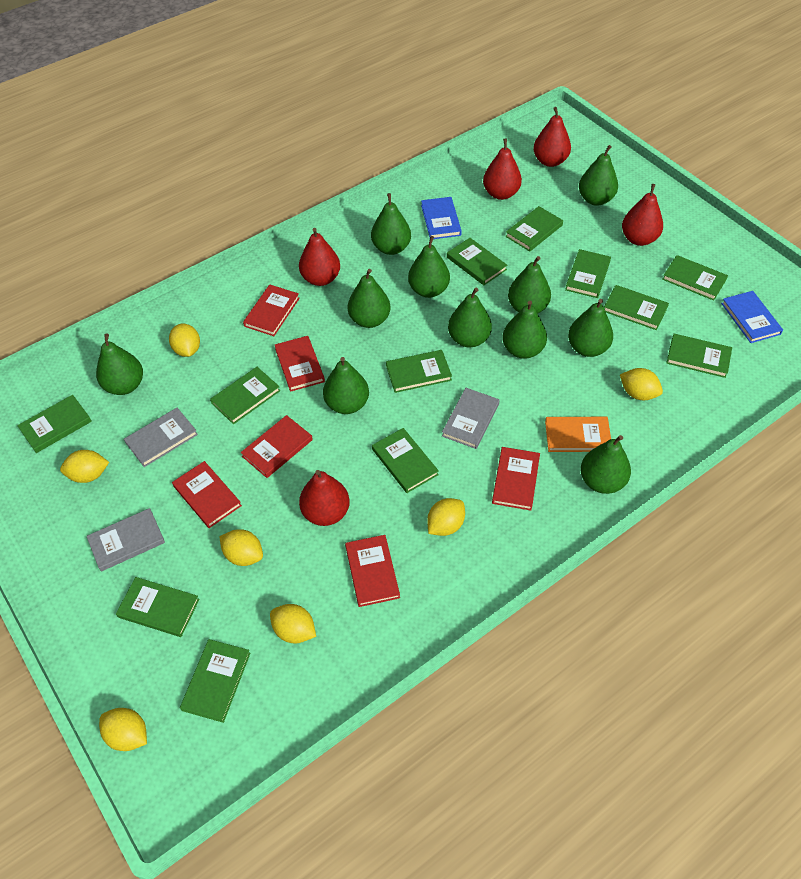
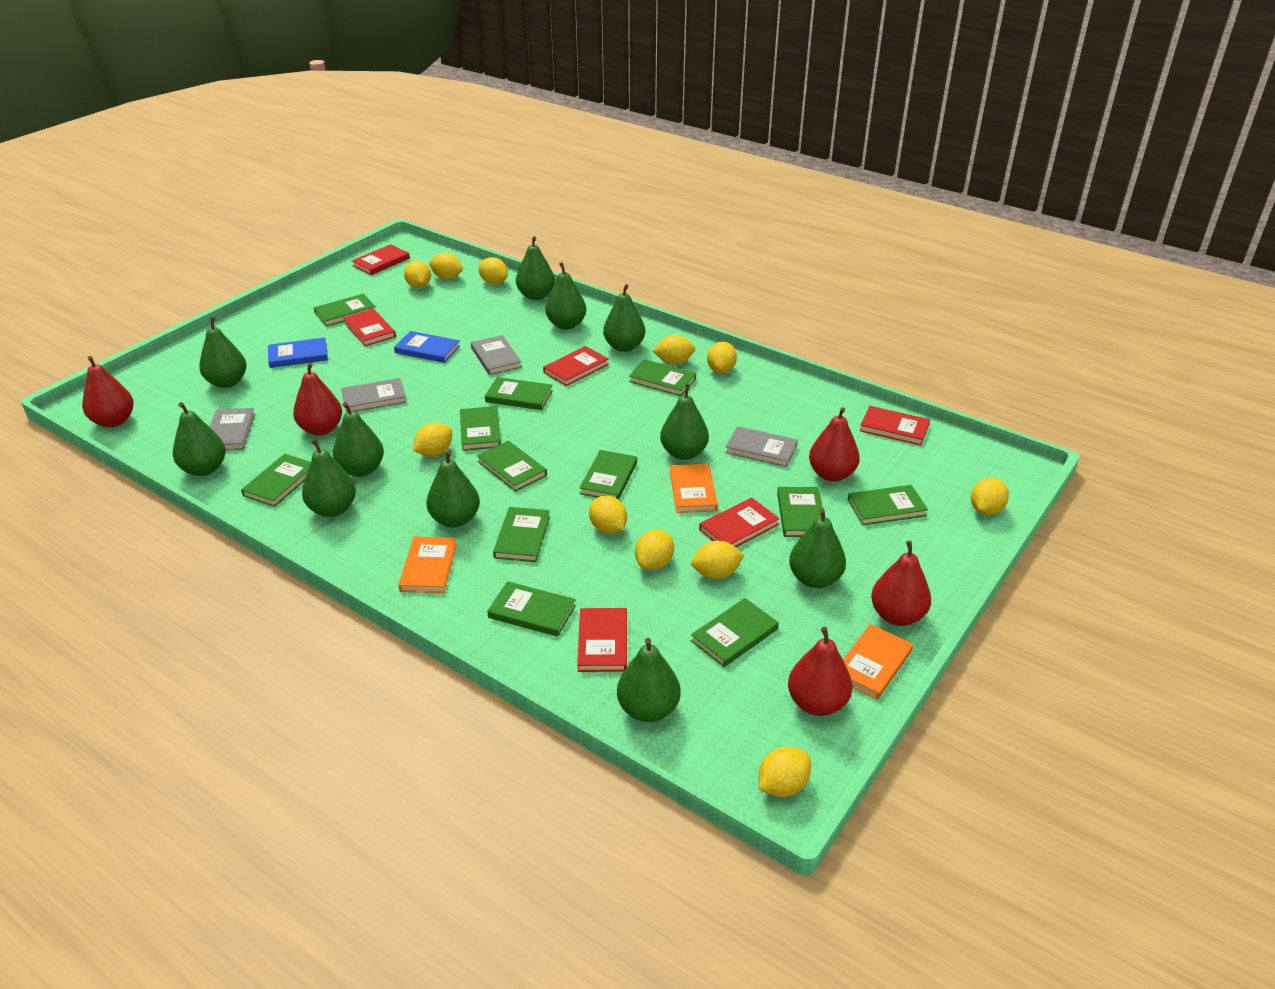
grey book: 3 -> 4
orange book: 1 -> 3
yellow lemon: 7 -> 11

